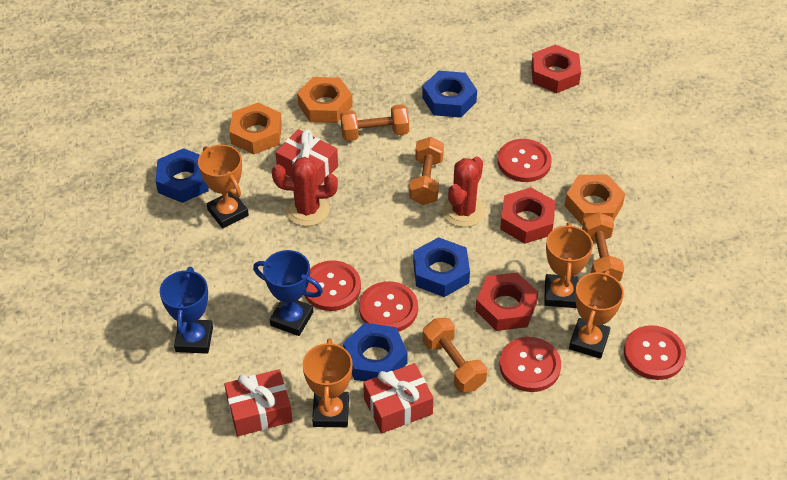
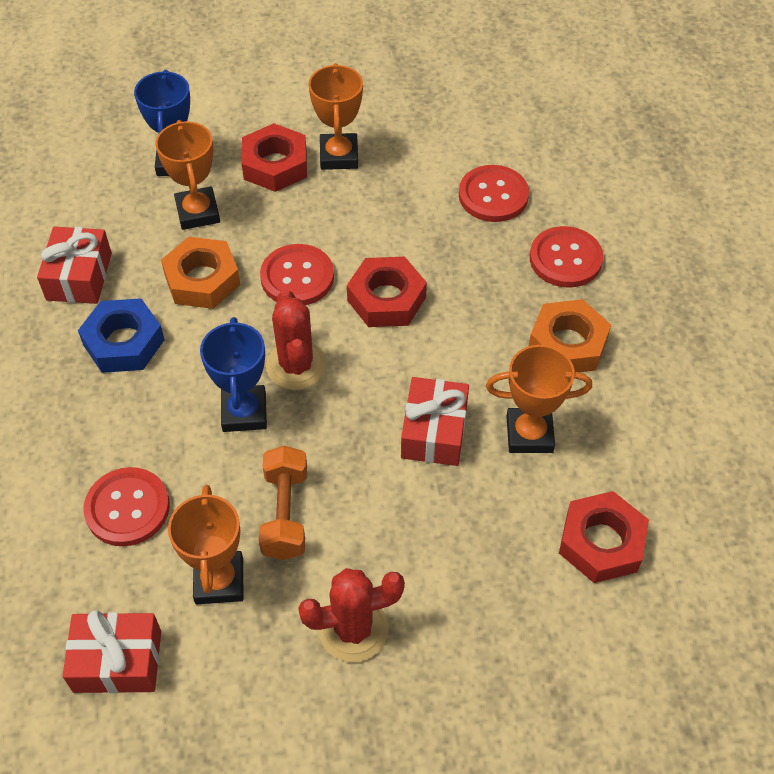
blue nut: 4 -> 1
orange dumbbell: 4 -> 1
orange nut: 3 -> 2
red button: 5 -> 4

